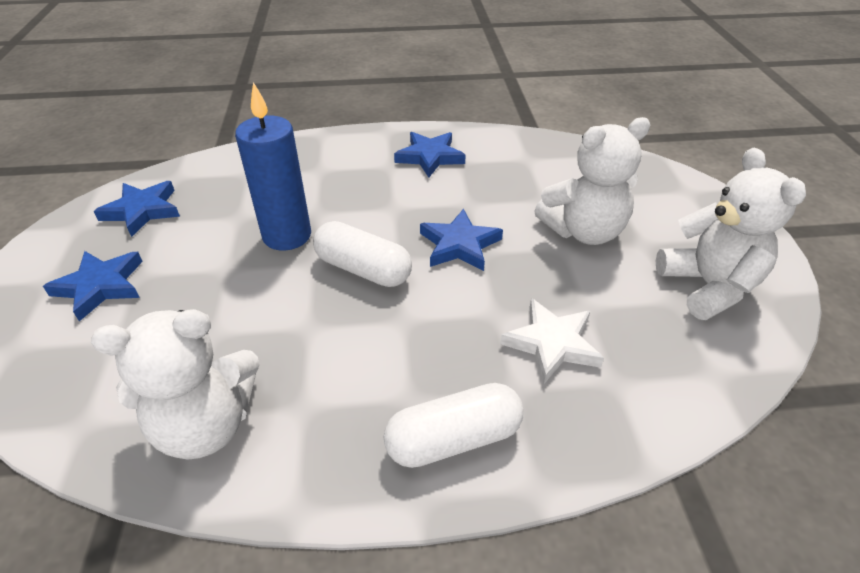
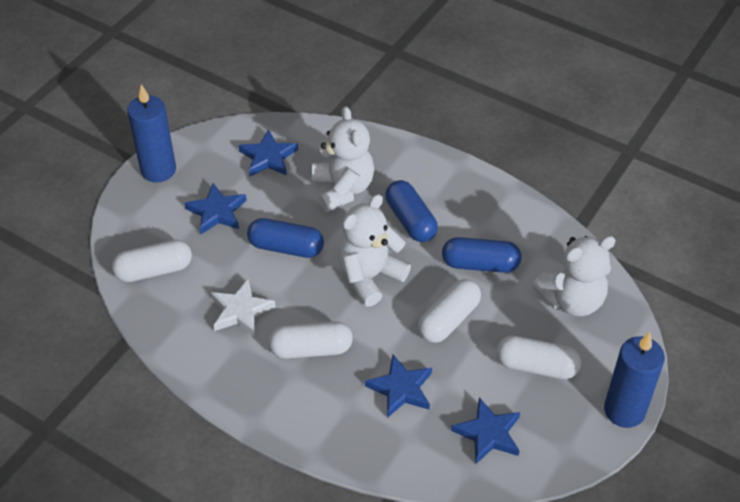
blue candle: 1 -> 2
blue capsule: 0 -> 3
white capsule: 2 -> 4

